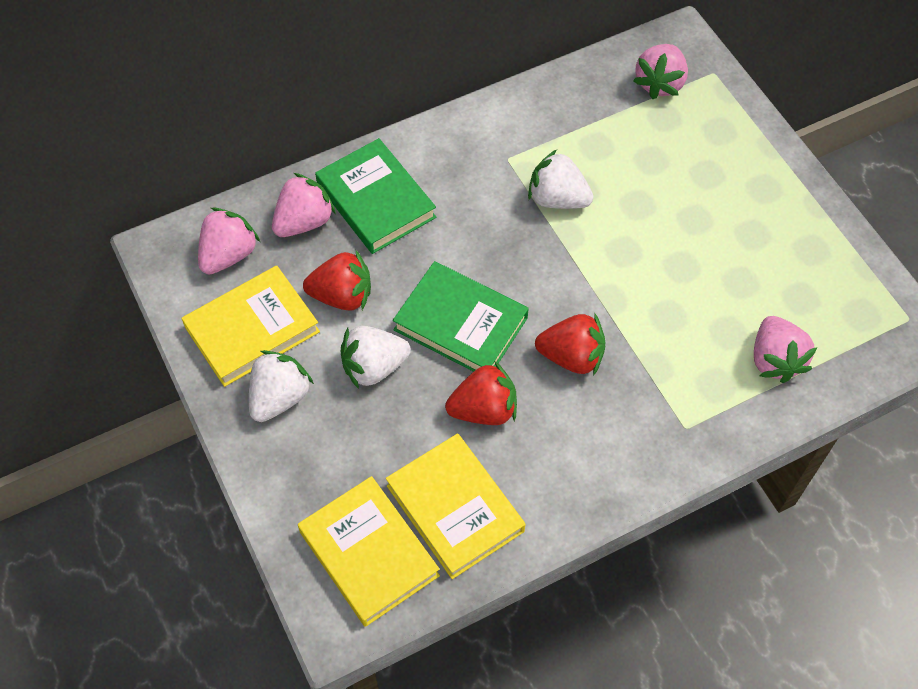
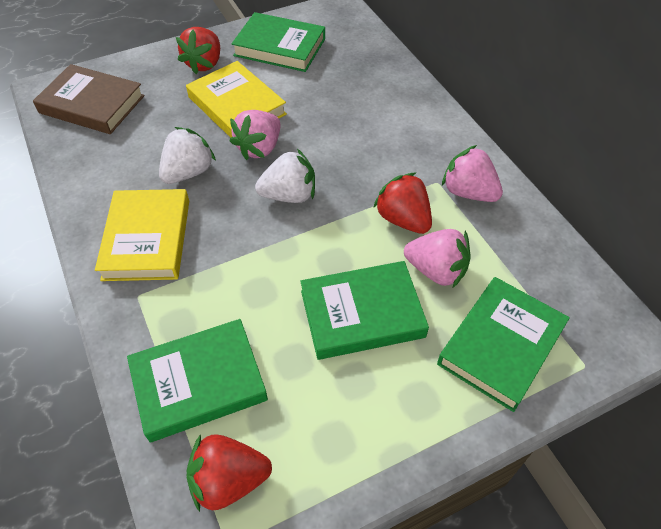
brown book: 0 -> 1
green book: 2 -> 4
pink strawberry: 4 -> 3
white strawberry: 3 -> 2
yellow book: 3 -> 2

